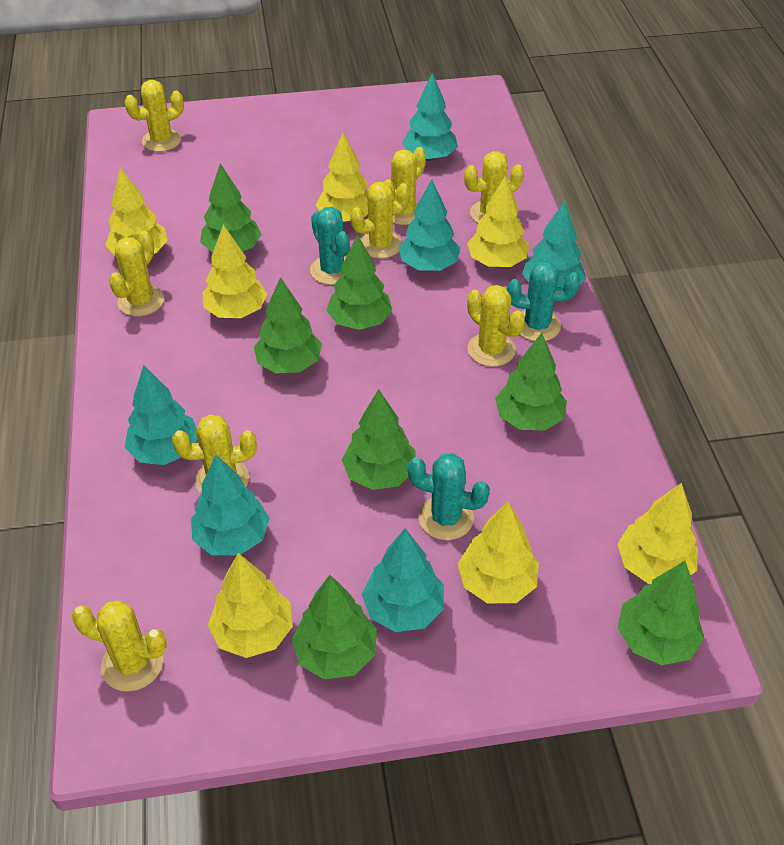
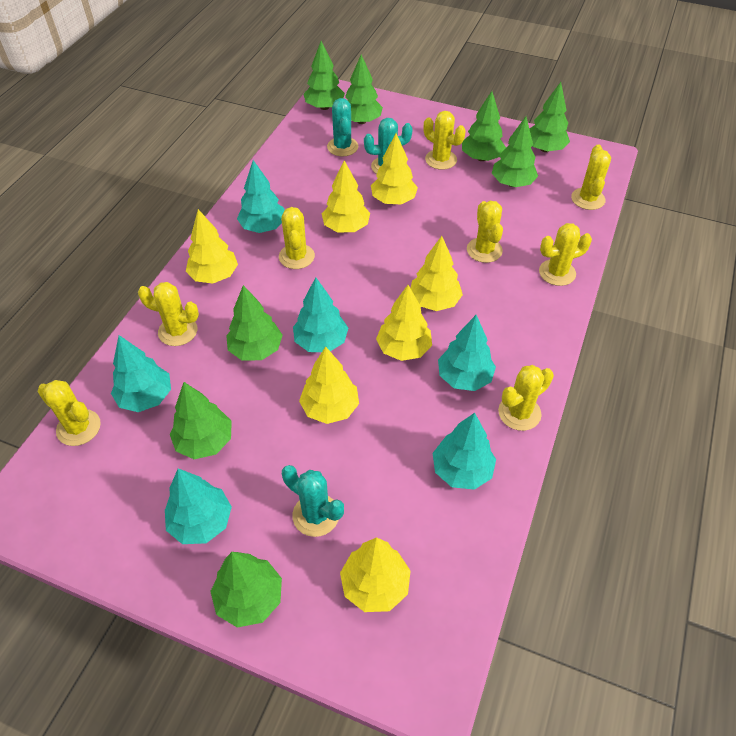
green tree: 7 -> 8

